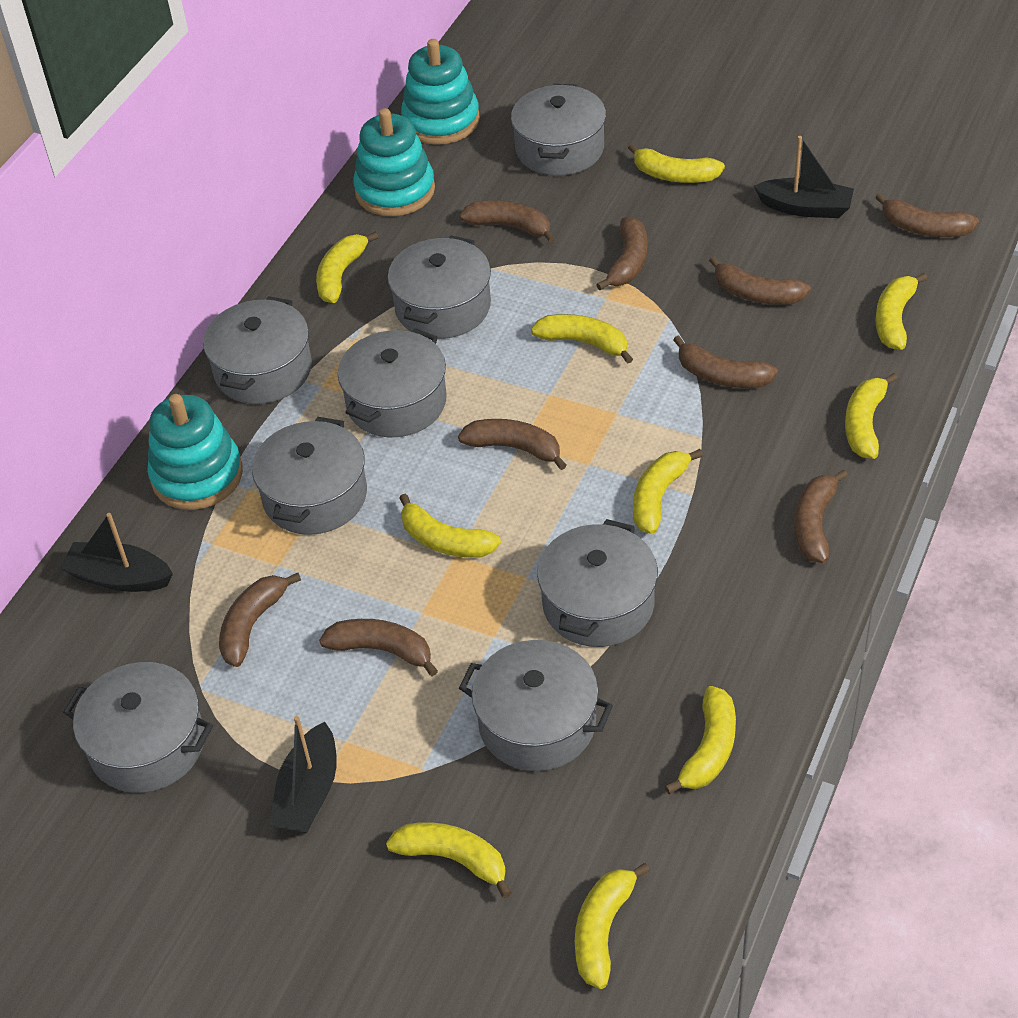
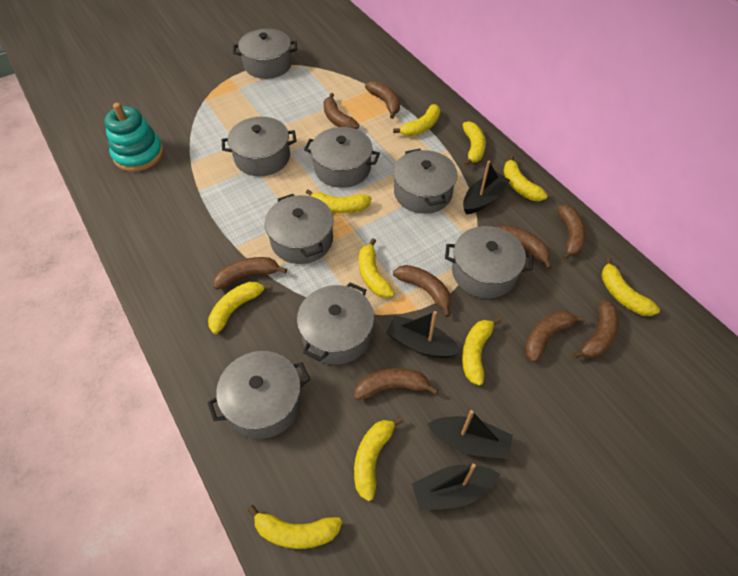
black boat: 3 -> 4
turquoise stacking toy: 3 -> 1

